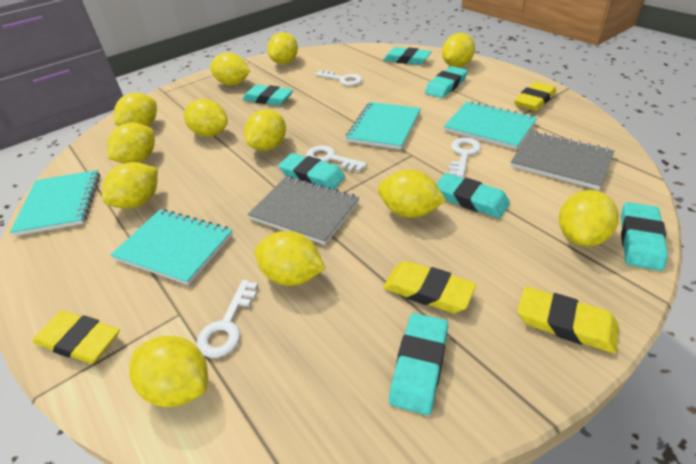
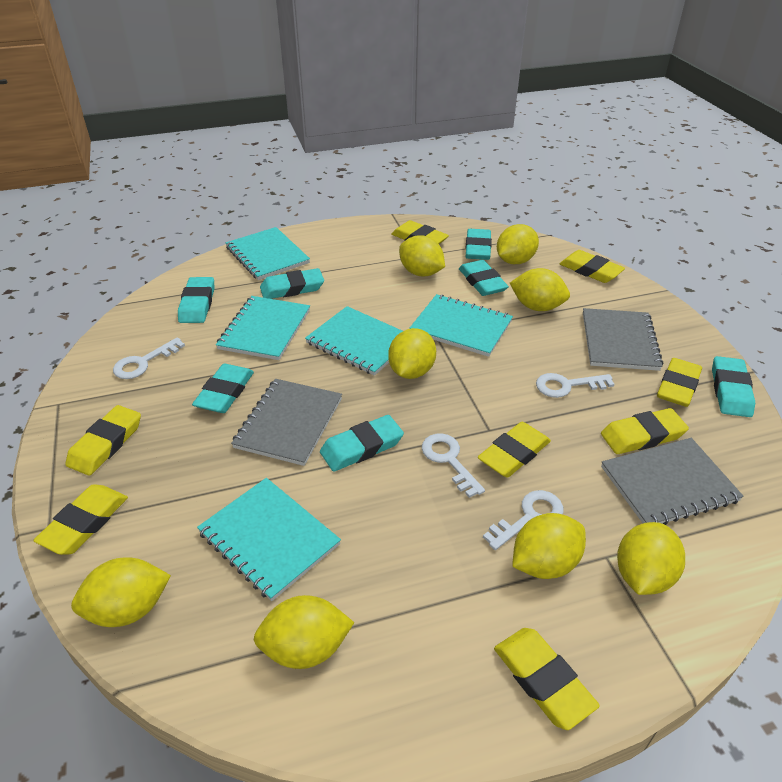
grey notebook: 2 -> 3
turquoise notebook: 4 -> 5
yellow eraser: 4 -> 8
yellow lemon: 12 -> 8

